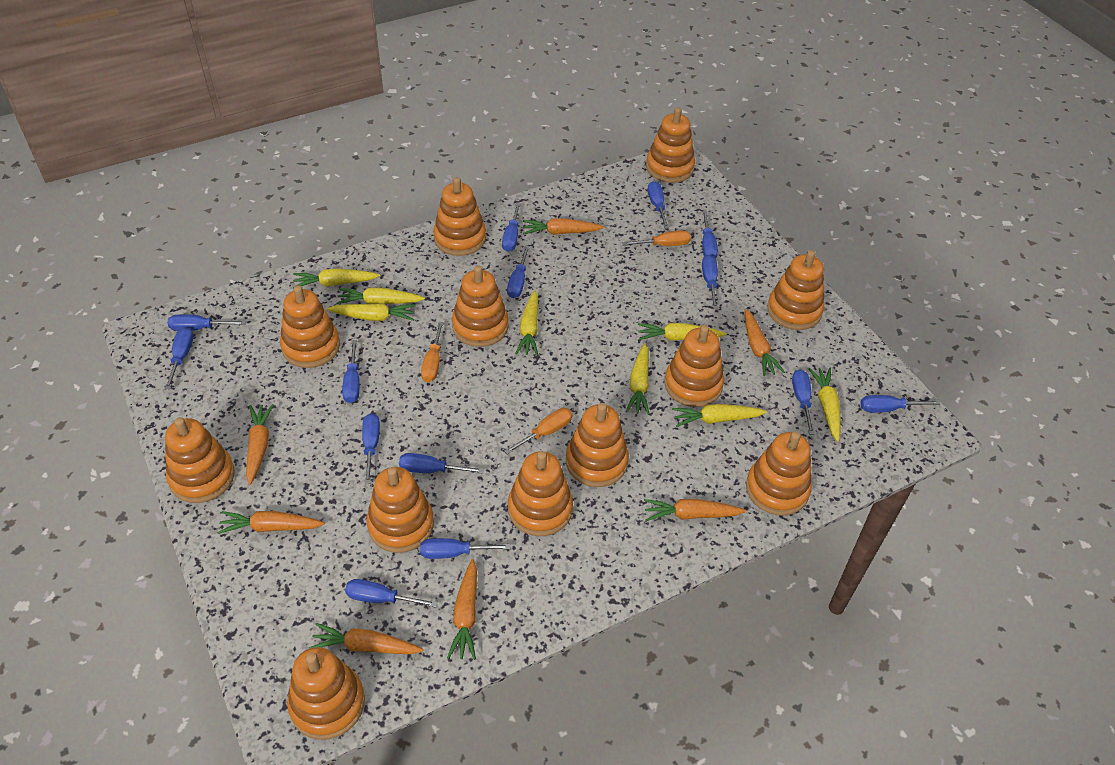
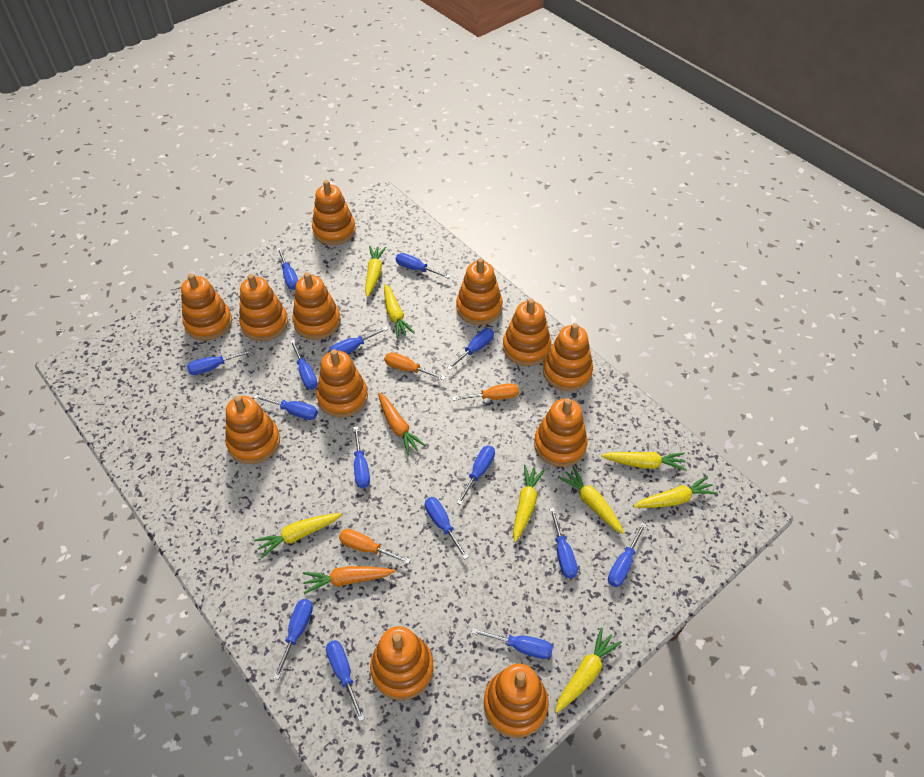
blue screwdriver: 14 -> 15
orange carrot: 7 -> 2

